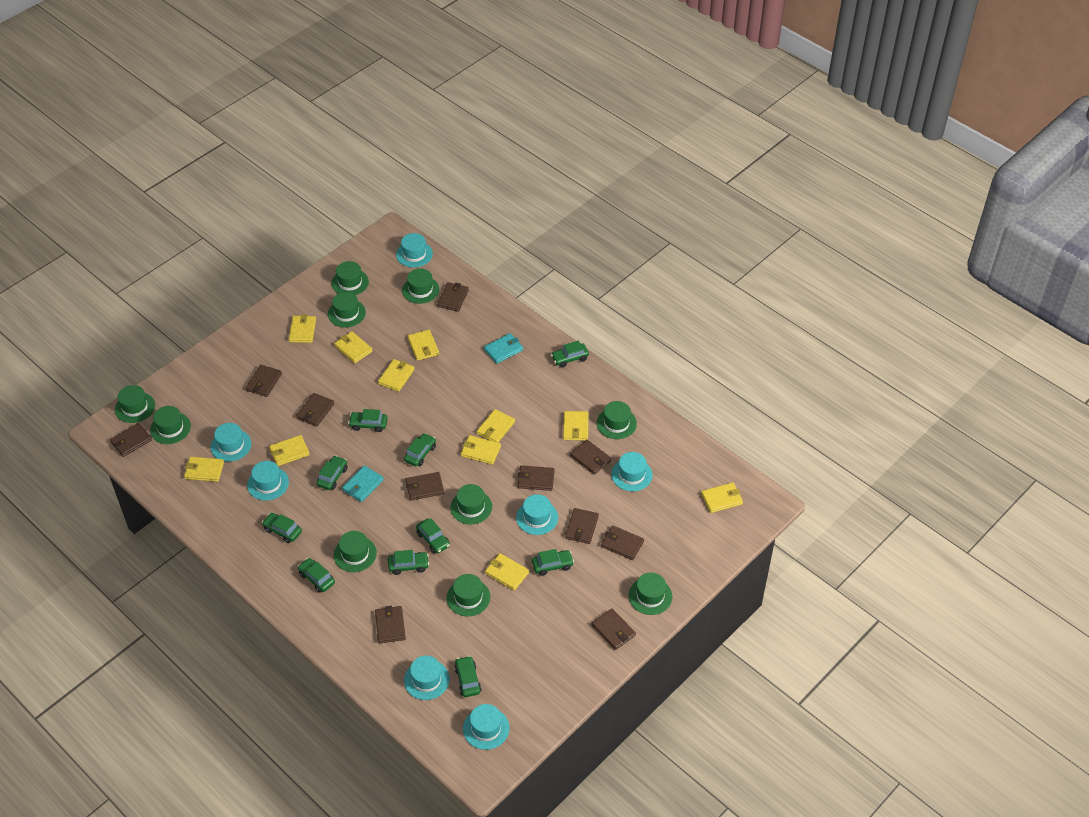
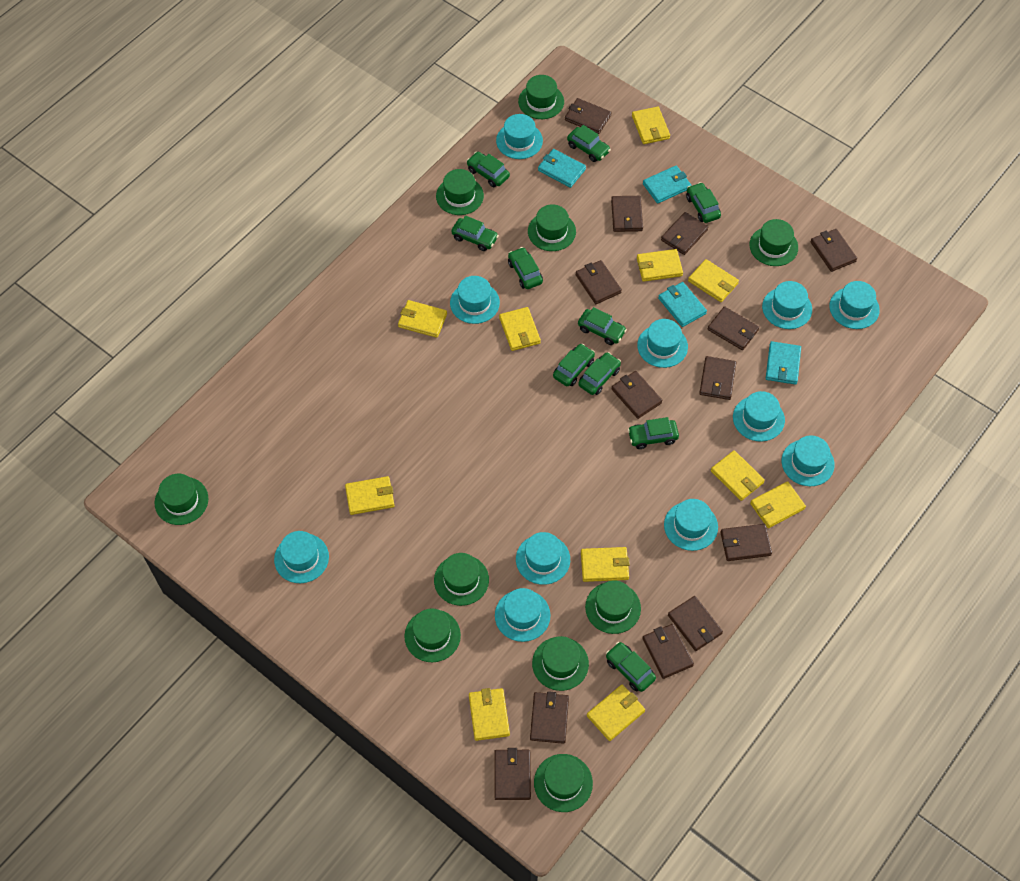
brown wallet: 11 -> 13
turquoise hat: 7 -> 11
turquoise wallet: 2 -> 4

